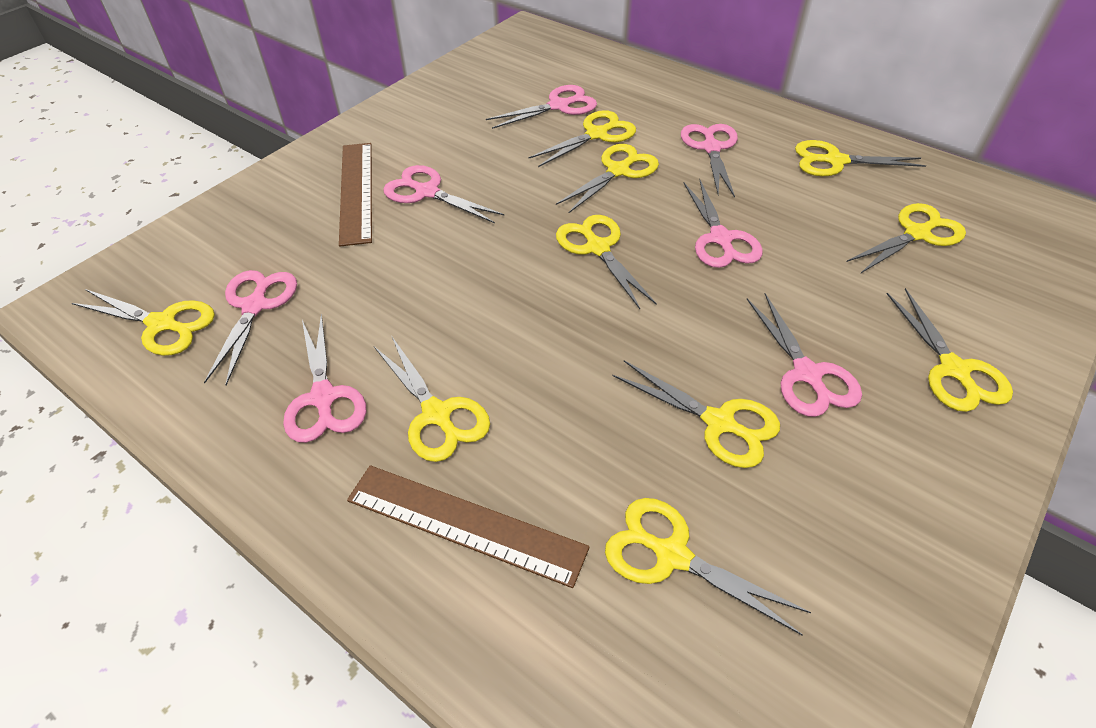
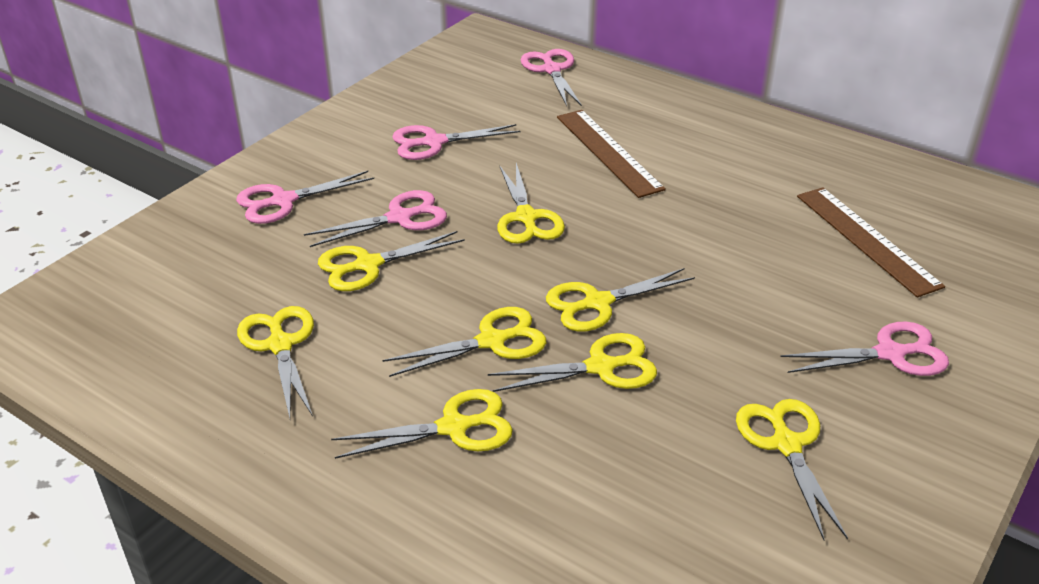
pink scissors: 7 -> 5
yellow scissors: 10 -> 8

